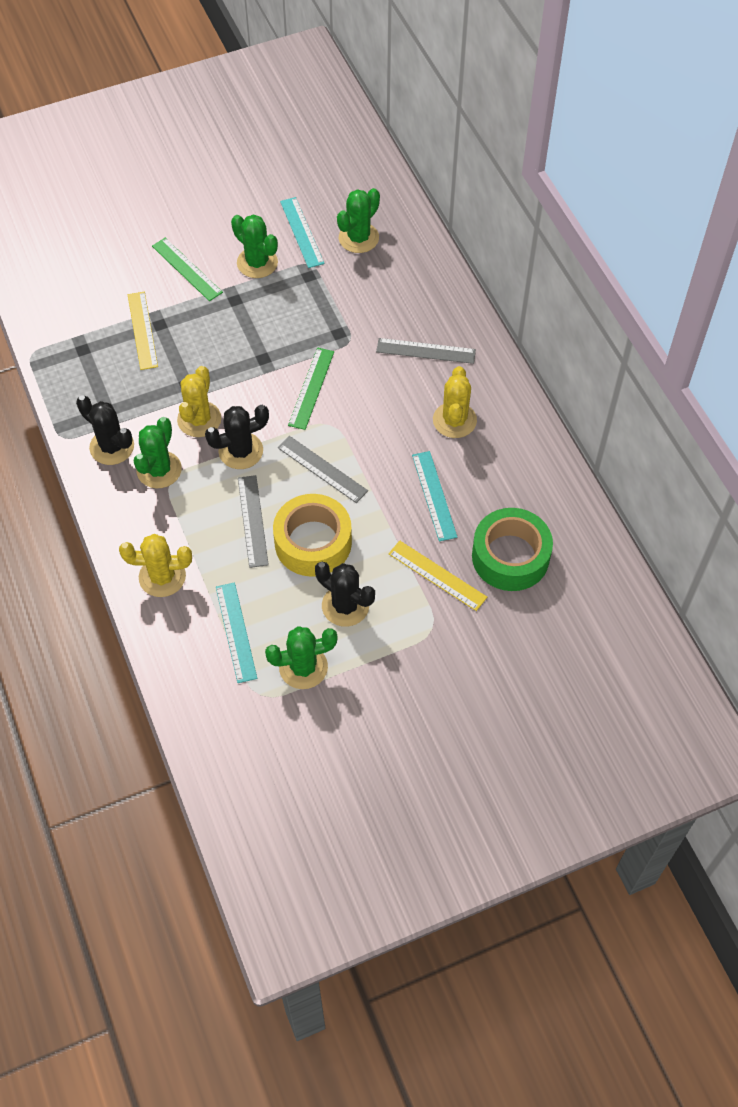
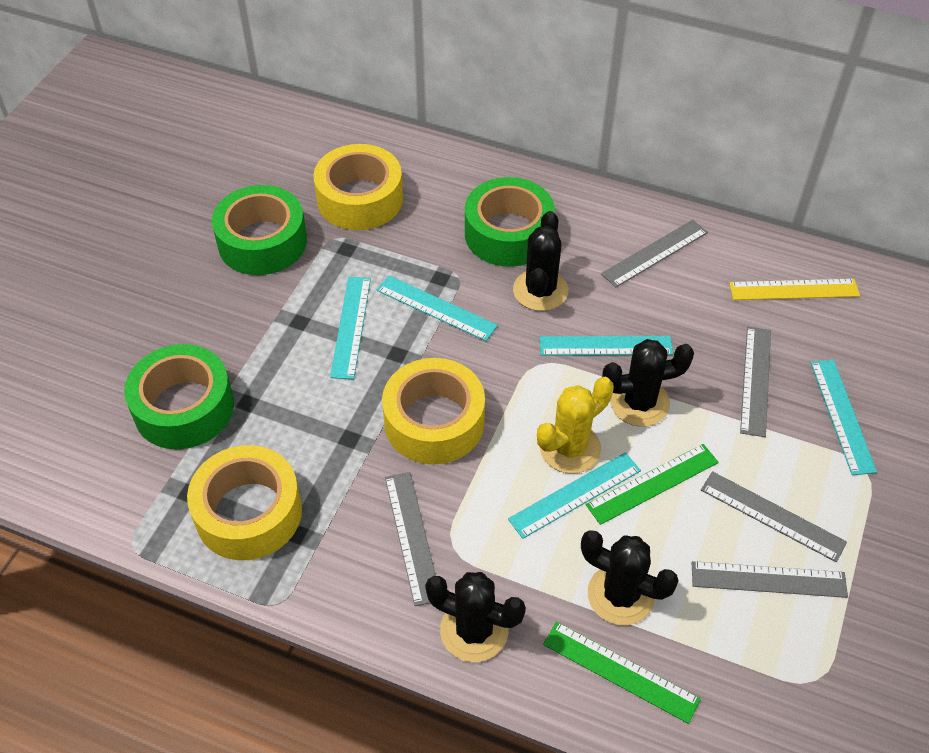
black cactus: 3 -> 4
green cactus: 4 -> 0
green tape: 1 -> 3
grey ruler: 3 -> 5
turquoise ruler: 3 -> 5
yellow cactus: 3 -> 1
yellow ruler: 2 -> 1
yellow tape: 1 -> 3

